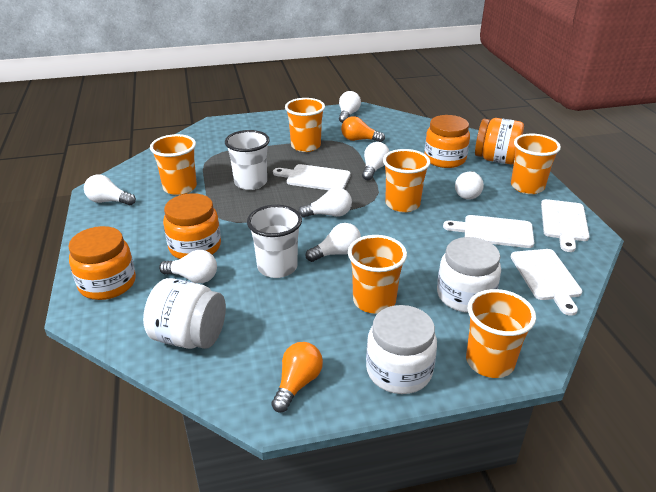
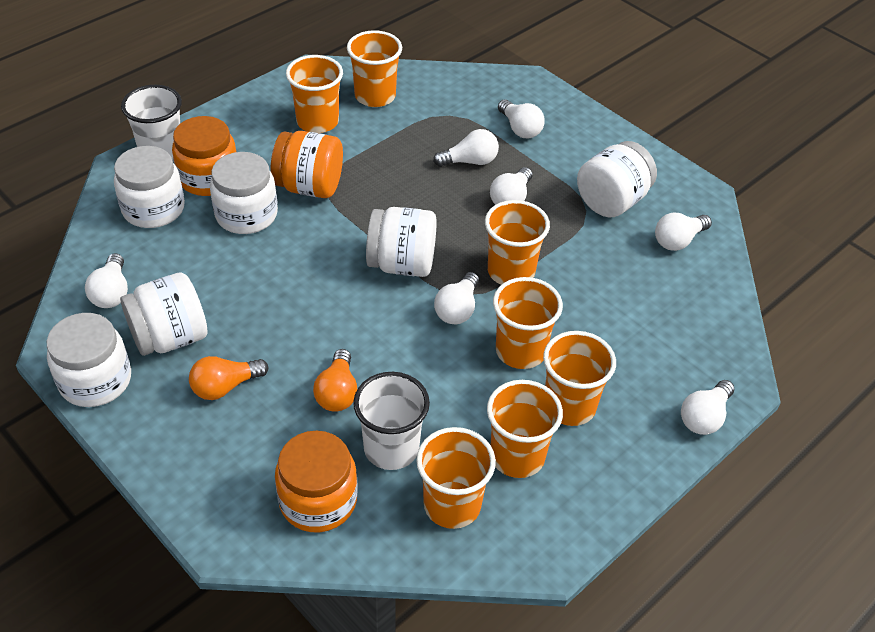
orange cup: 6 -> 7
orange jar: 4 -> 3
white cutting board: 4 -> 0
white jar: 3 -> 6

